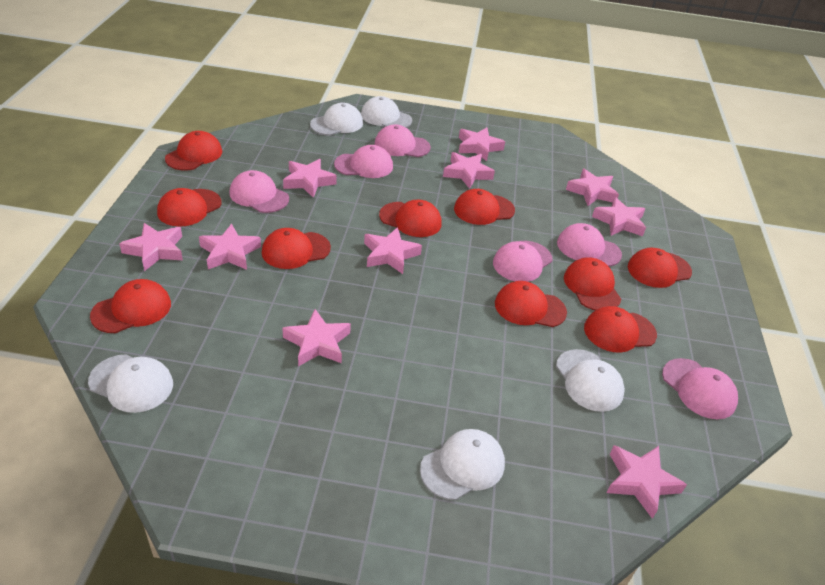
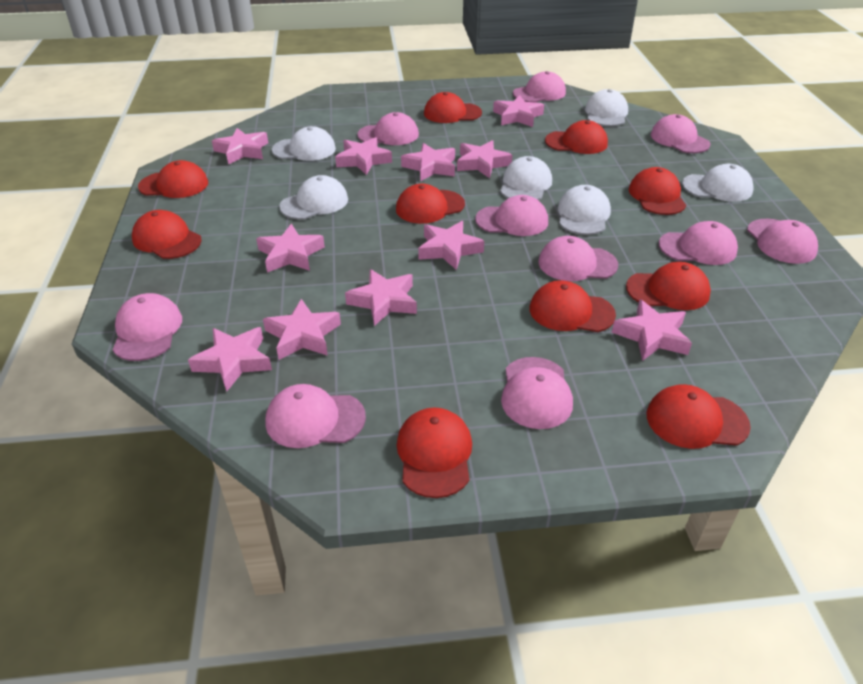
pink cap: 6 -> 10
pink star: 10 -> 11
white cap: 5 -> 6

